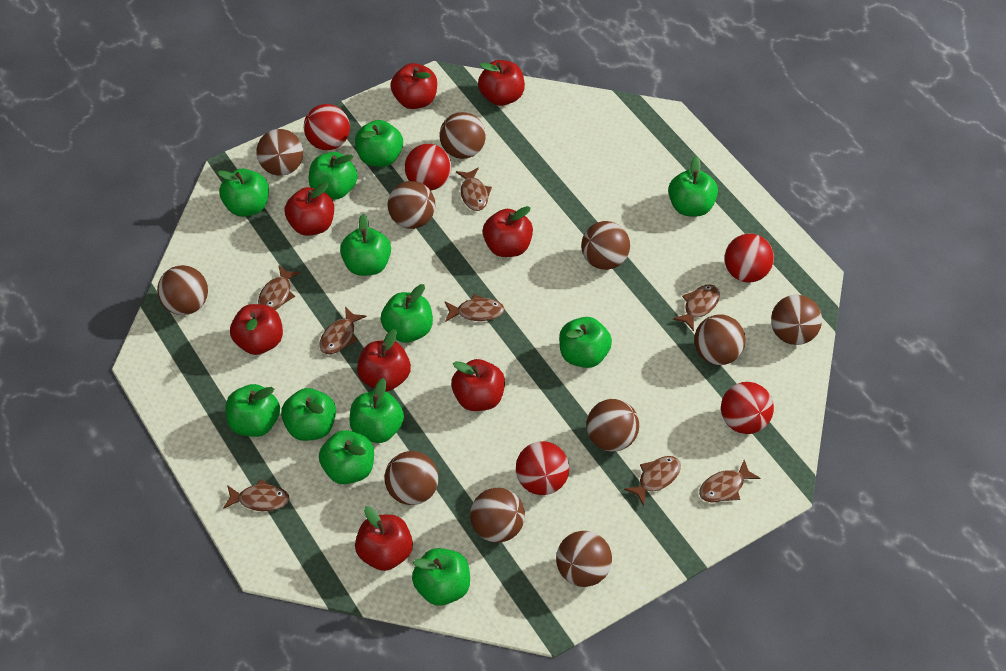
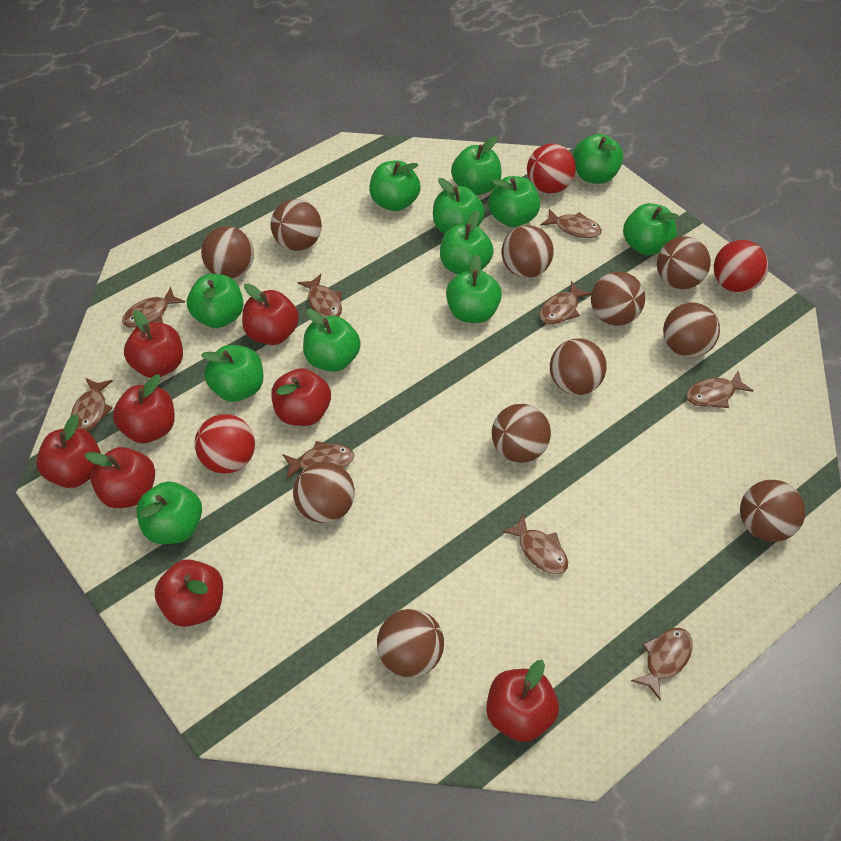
brown fish: 8 -> 9
red ball: 5 -> 3

